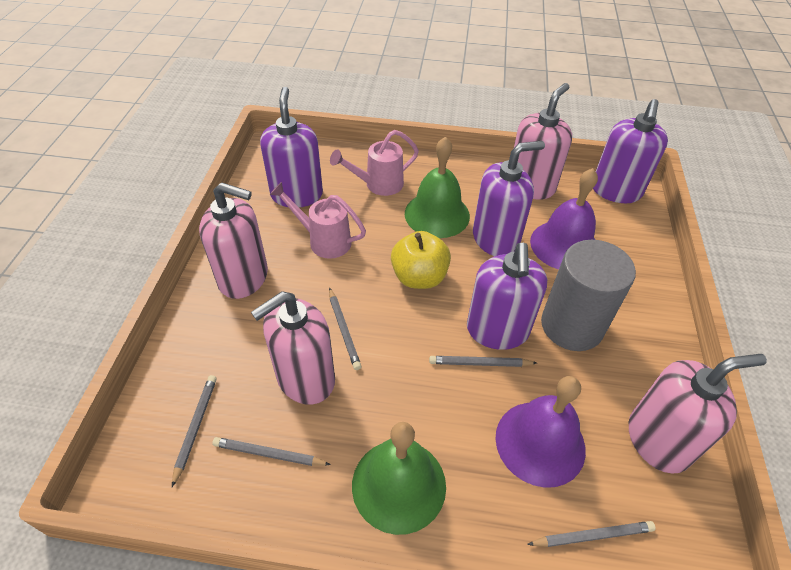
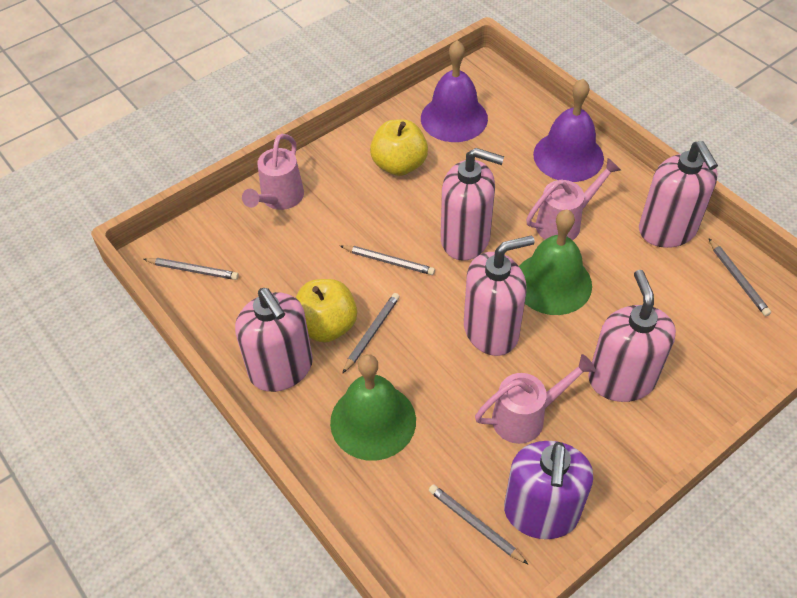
grey cylinder: 1 -> 0
pink soap dispenser: 4 -> 5
pink watering can: 2 -> 3
purple soap dispenser: 4 -> 1
yellow apple: 1 -> 2

